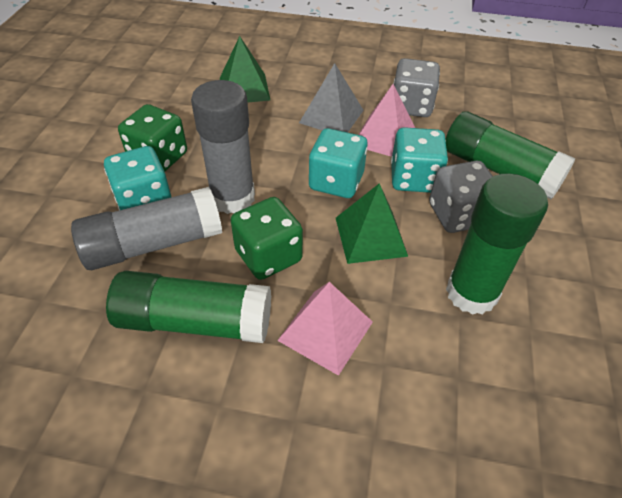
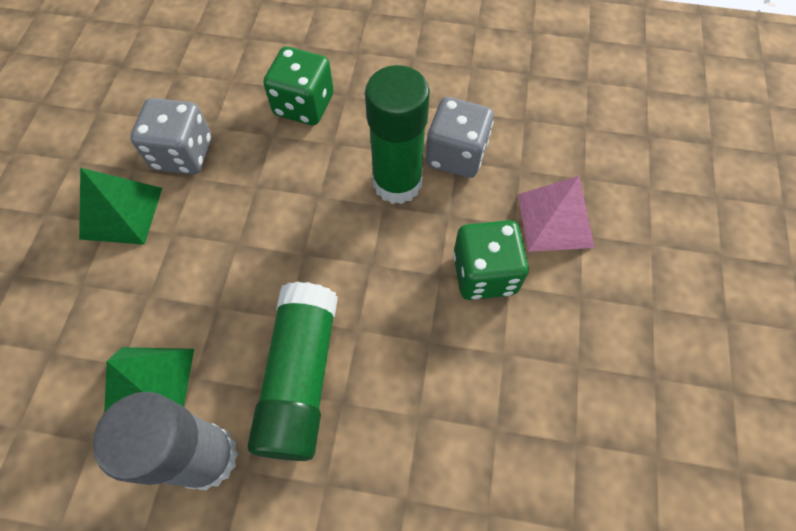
green glue stick: 3 -> 2
grey glue stick: 2 -> 1
grey pyramid: 1 -> 0
pink pyramid: 2 -> 1
turquoise dice: 3 -> 0

